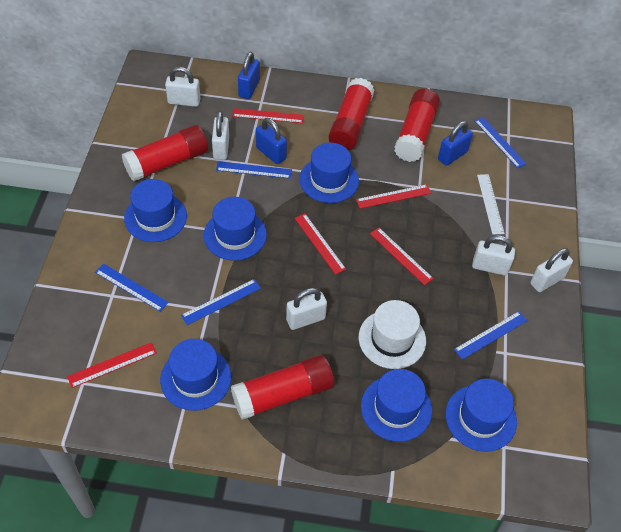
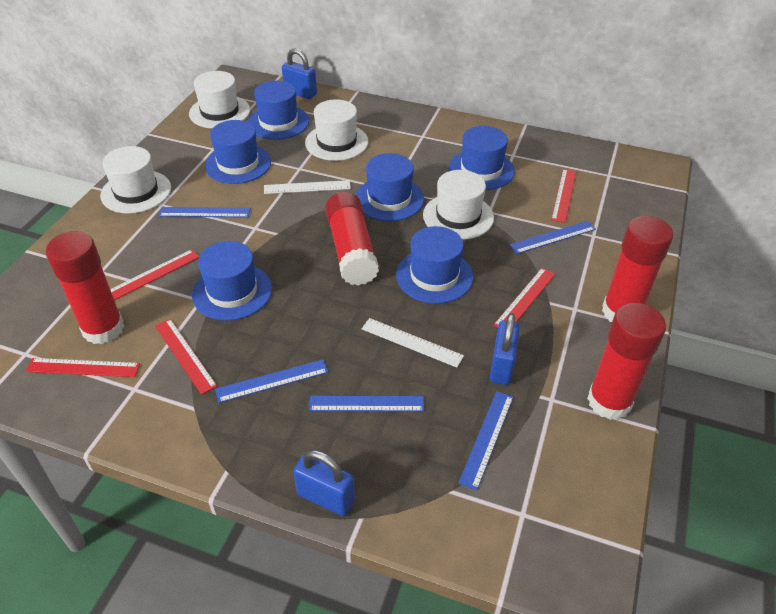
white hat: 1 -> 4
white padlock: 5 -> 0
white ruler: 1 -> 2

